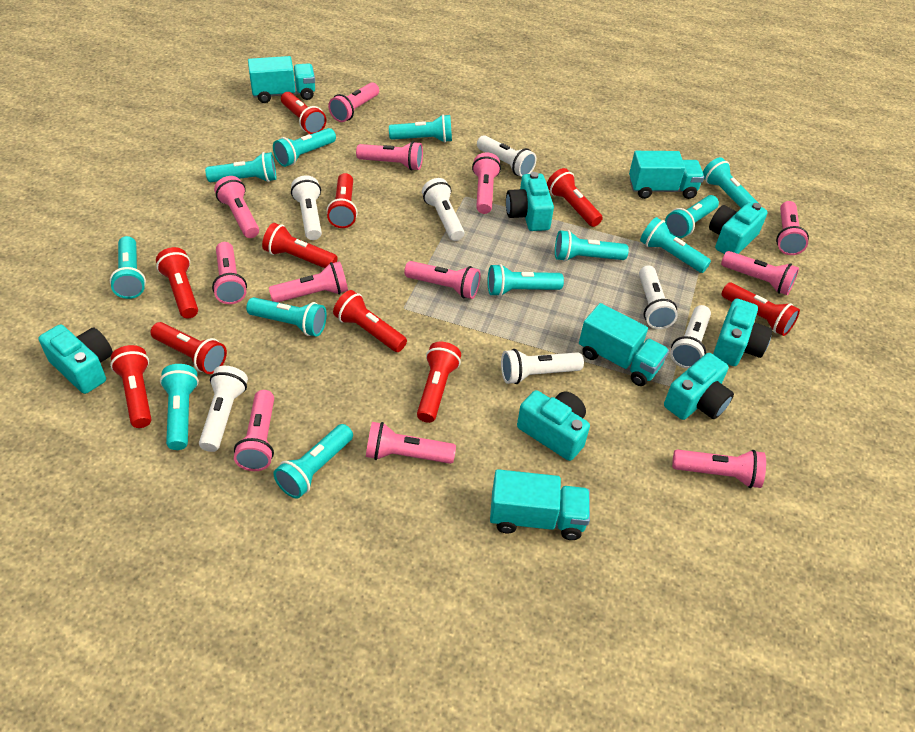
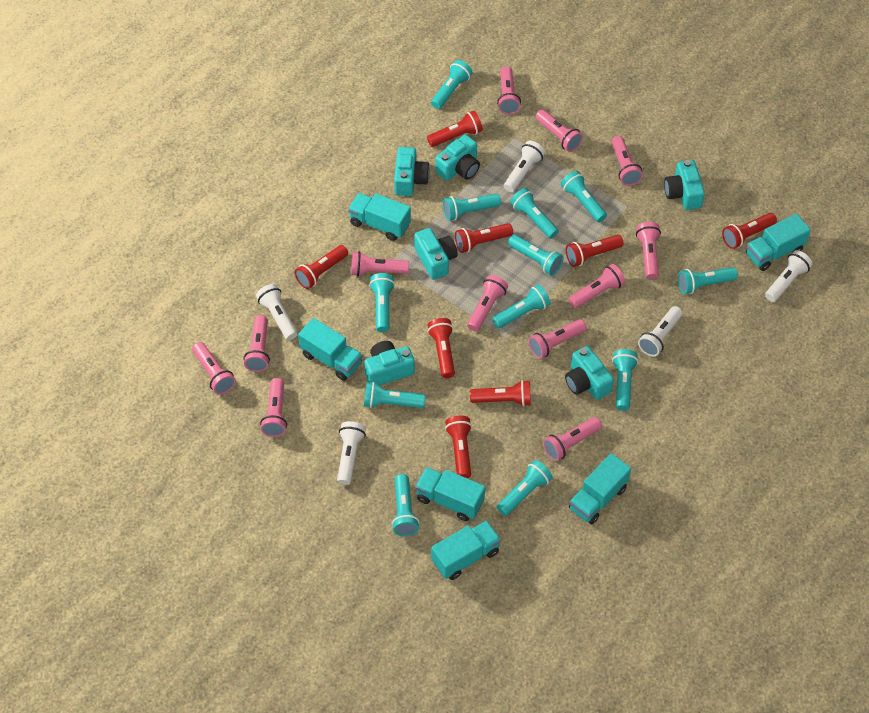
red flashlight: 10 -> 8
turquoise truck: 4 -> 6
white flashlight: 7 -> 5

